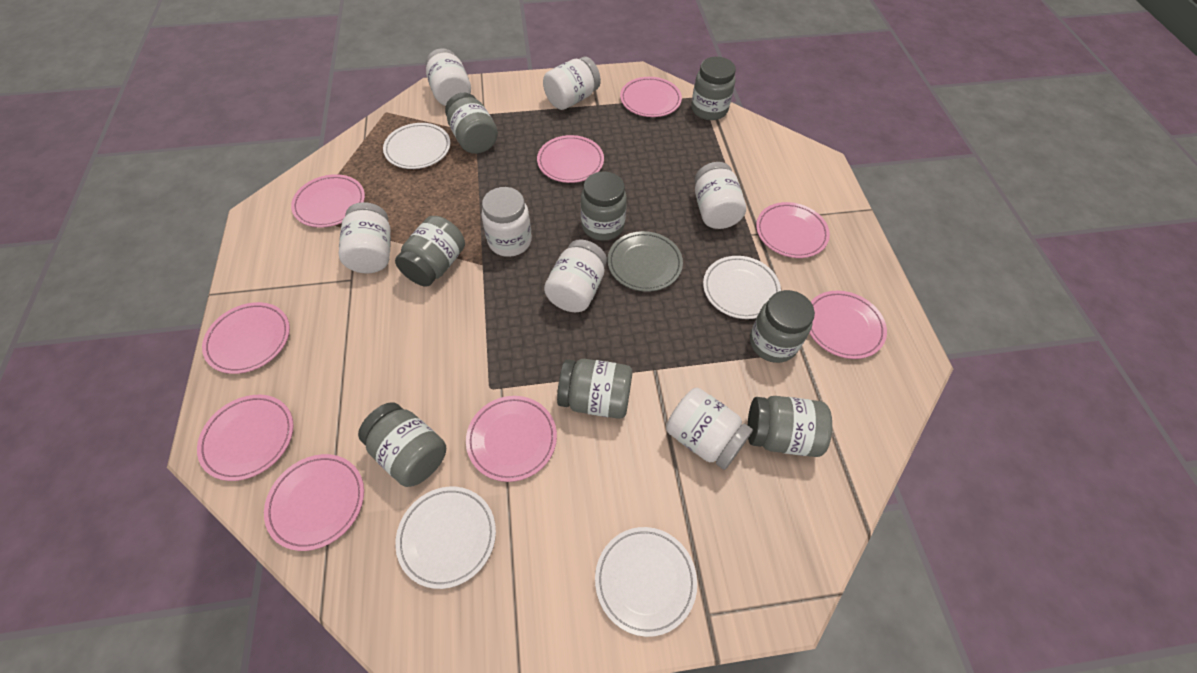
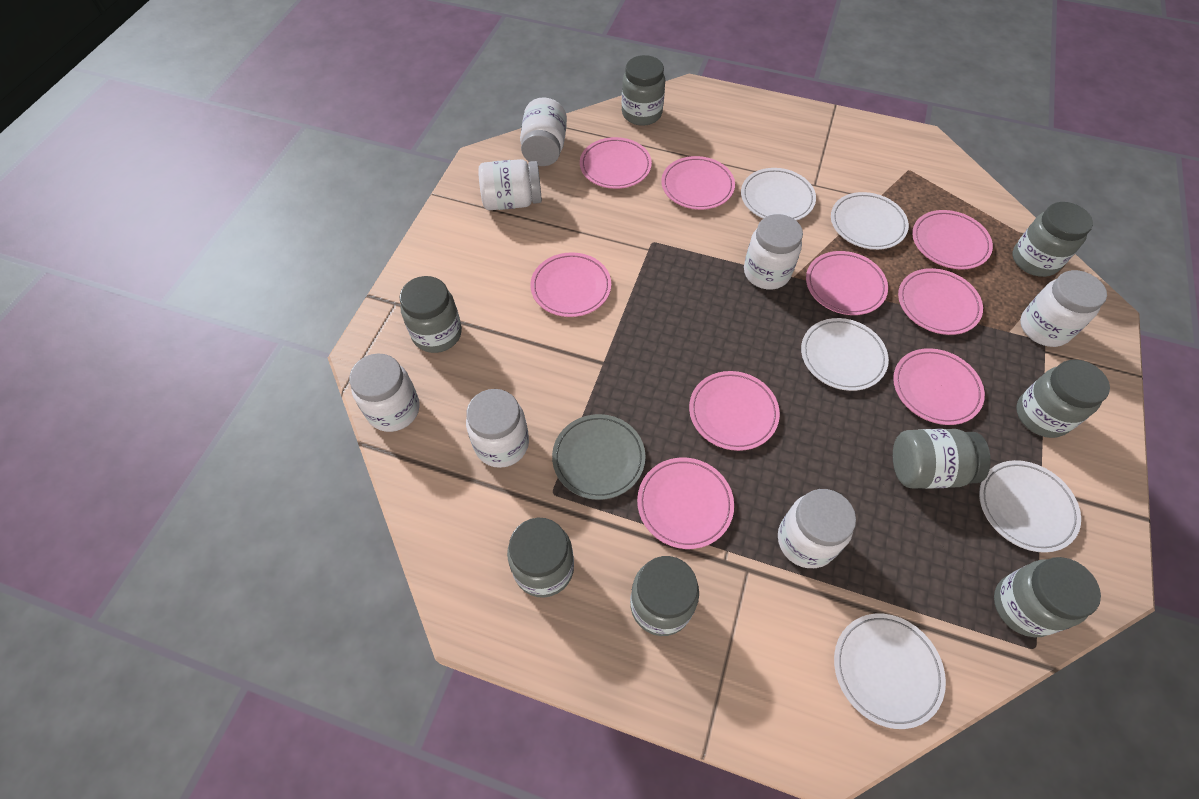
white plate: 4 -> 5

